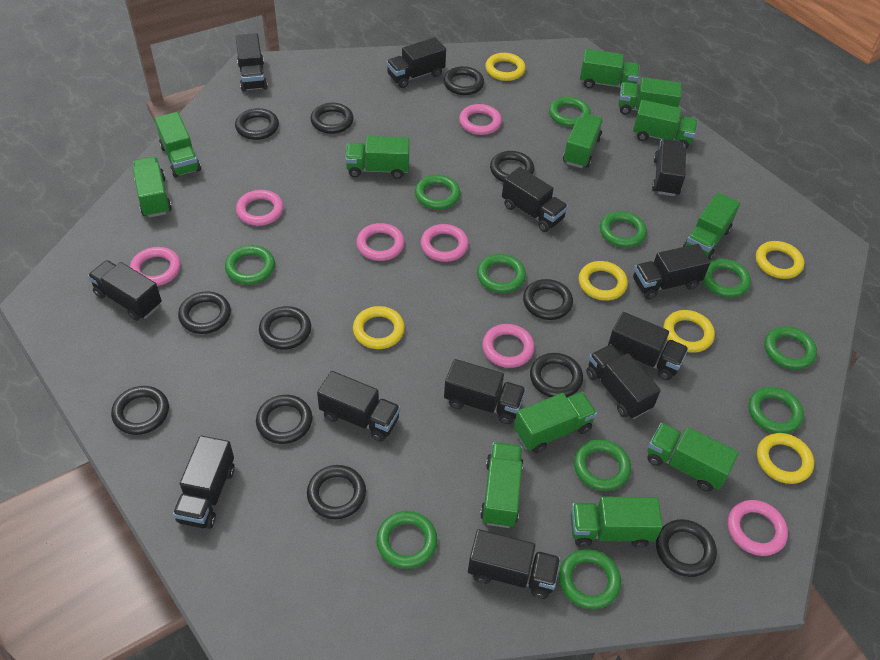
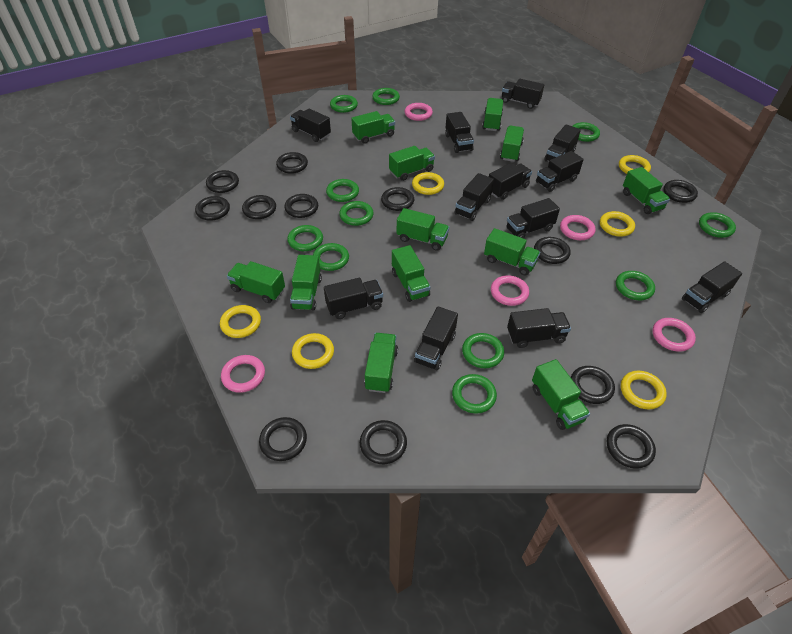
pink ring: 7 -> 5

